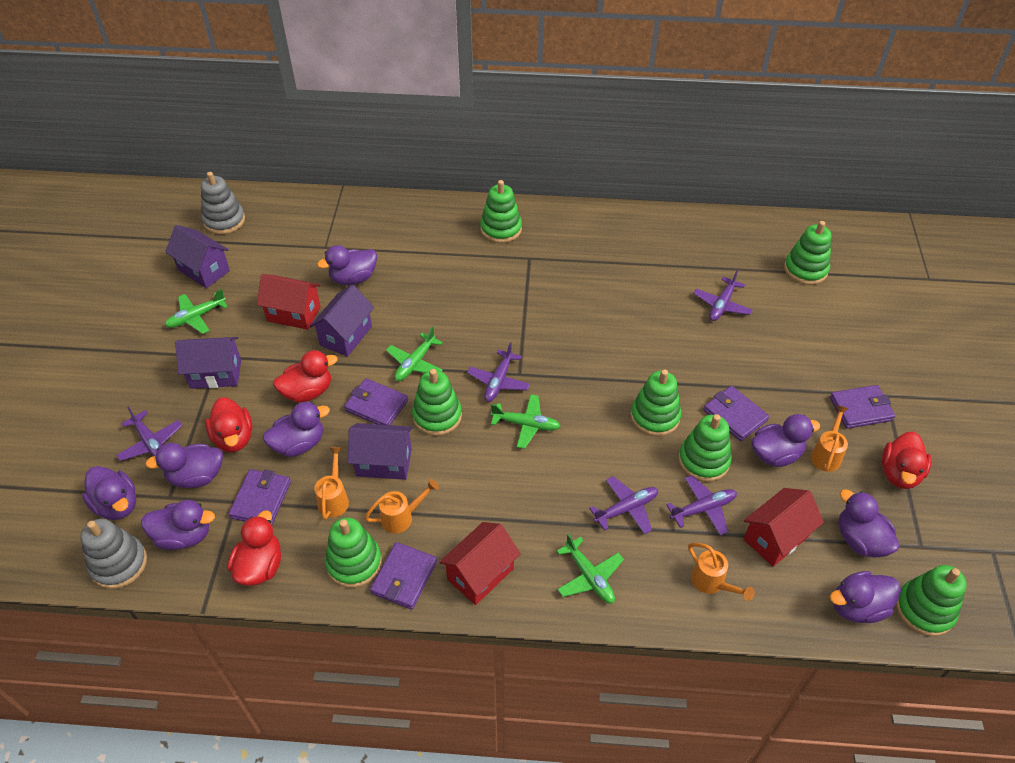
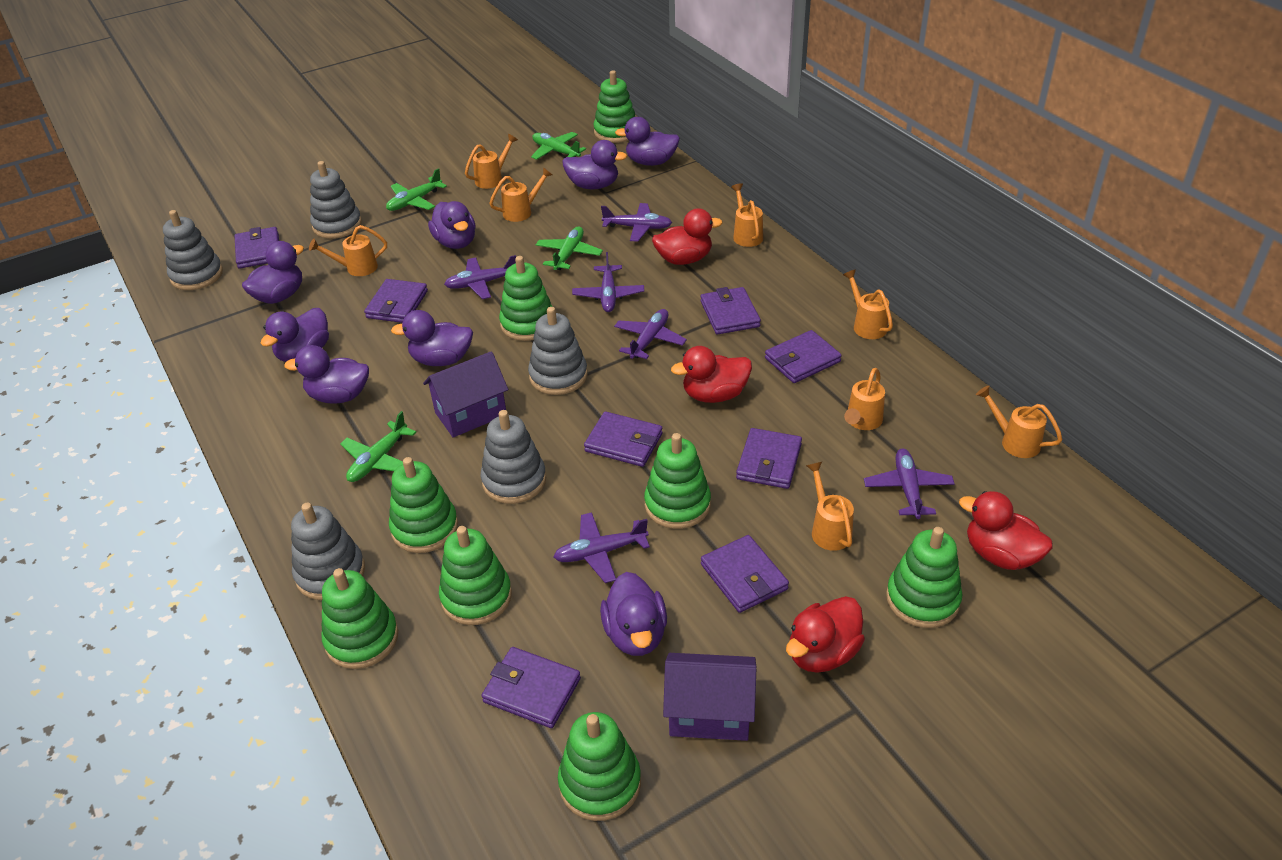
green stacking toy: 7 -> 8
grey stacking toy: 2 -> 5
orange watering can: 4 -> 8
purple house: 4 -> 2
purple plane: 5 -> 6
purple wallet: 5 -> 8
red house: 3 -> 0

